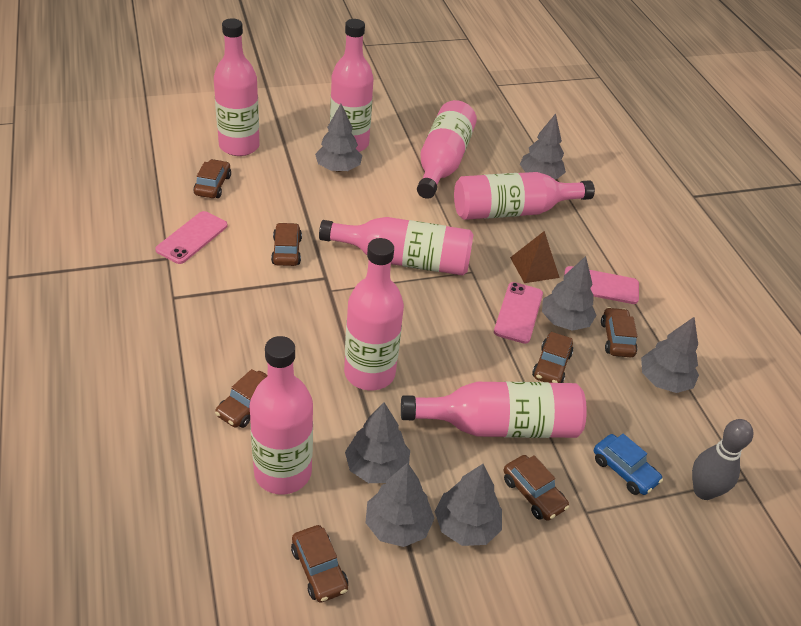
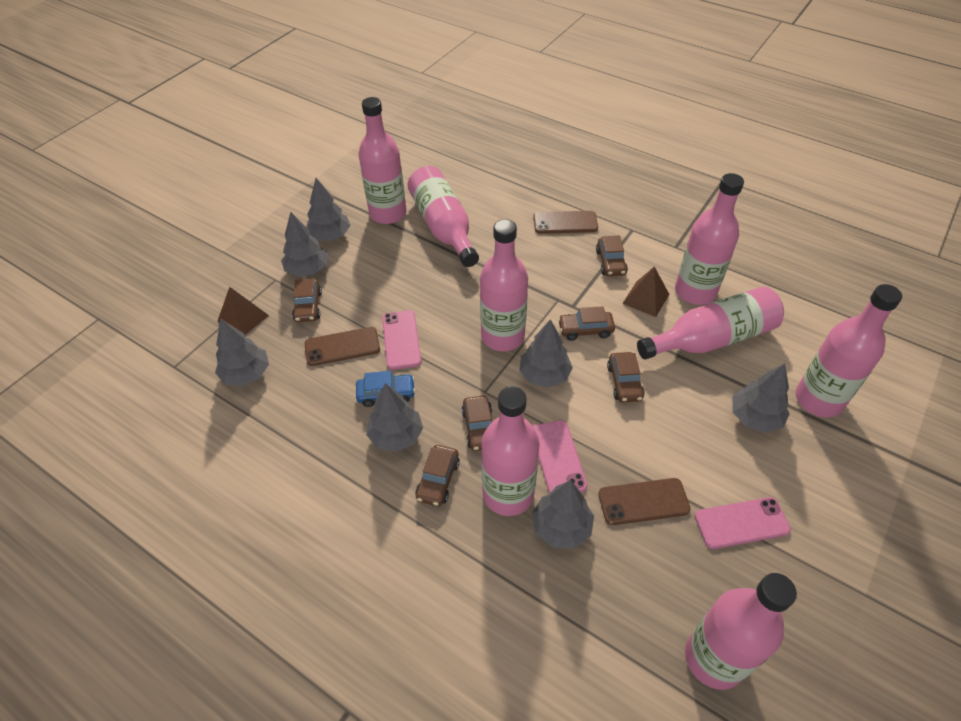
brown car: 7 -> 6
brown phone: 0 -> 3
brown pyramid: 1 -> 2
grey bowling pin: 1 -> 0

